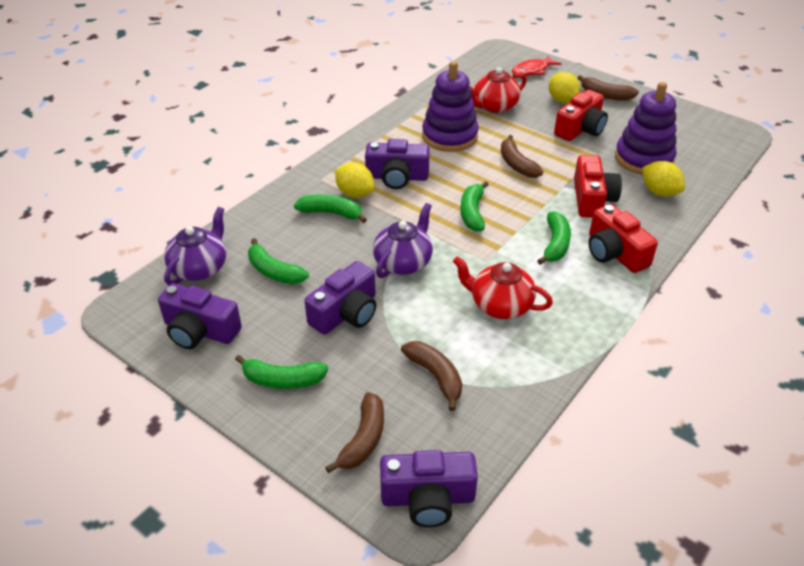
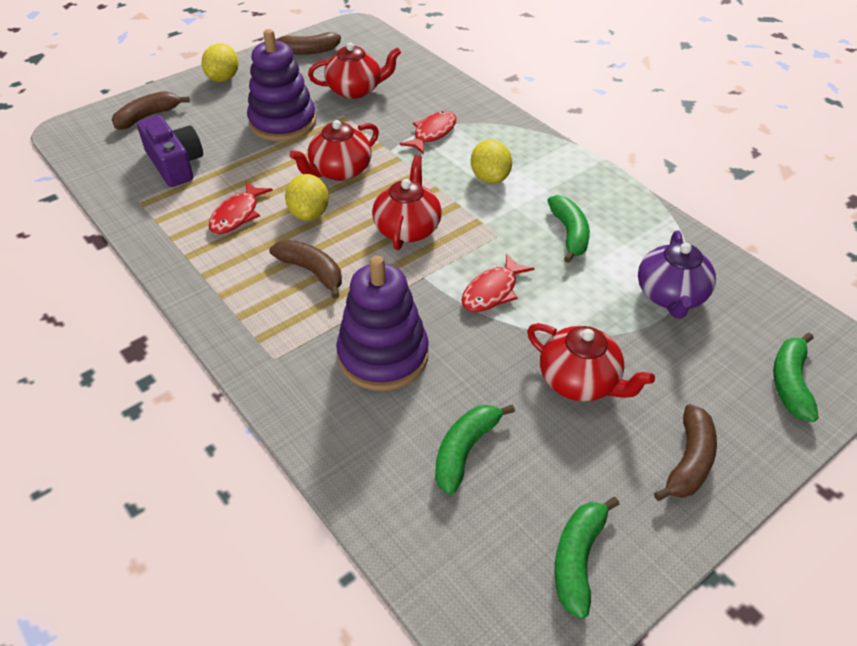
green banana: 5 -> 4
purple camera: 4 -> 1
purple teapot: 2 -> 1
red camera: 3 -> 0
red fish: 1 -> 3
red teapot: 2 -> 4

